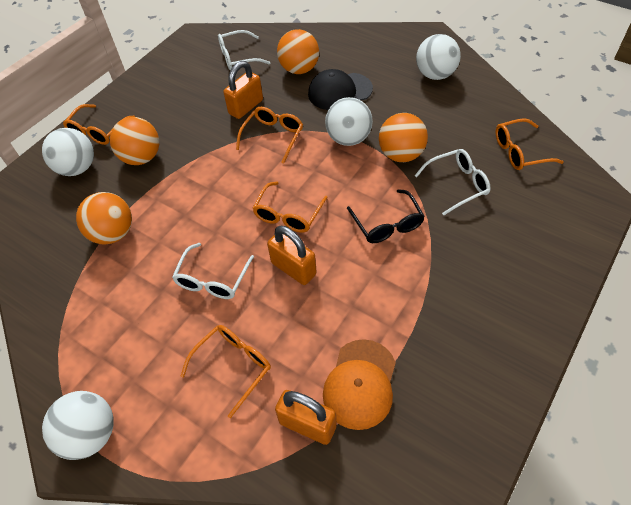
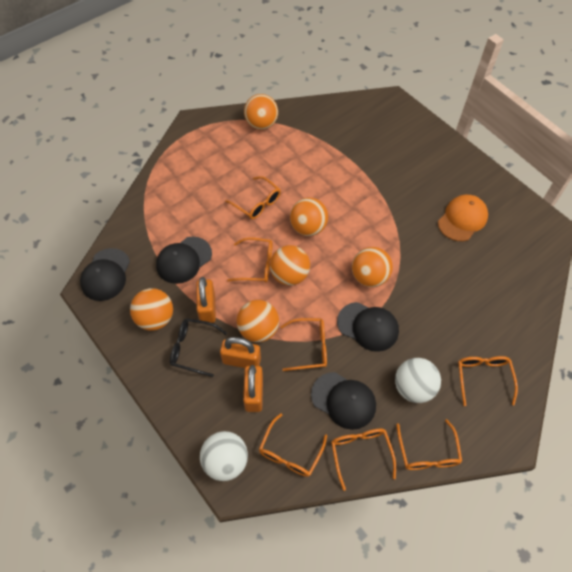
black cap: 1 -> 4
orange ball: 4 -> 6
orange glasses: 5 -> 7
white ball: 4 -> 2
white glasses: 3 -> 0

